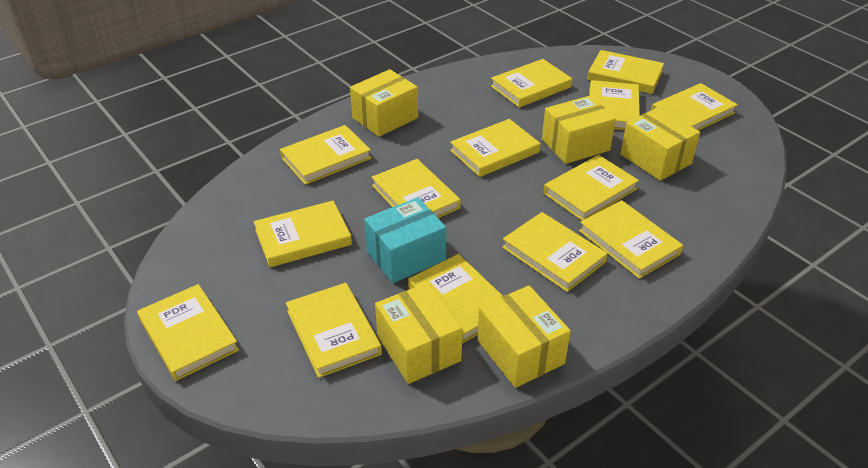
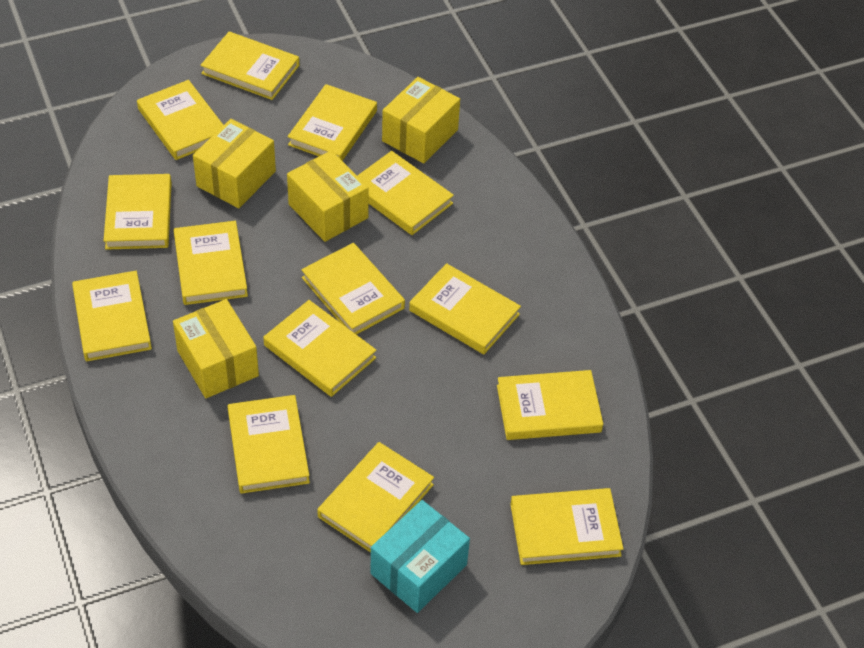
yellow box: 5 -> 4

